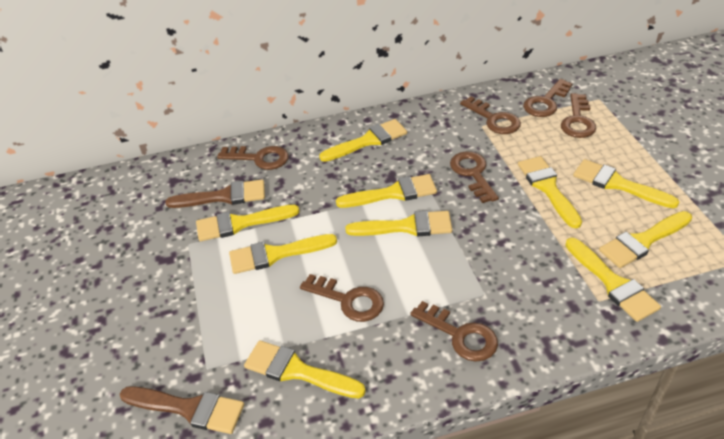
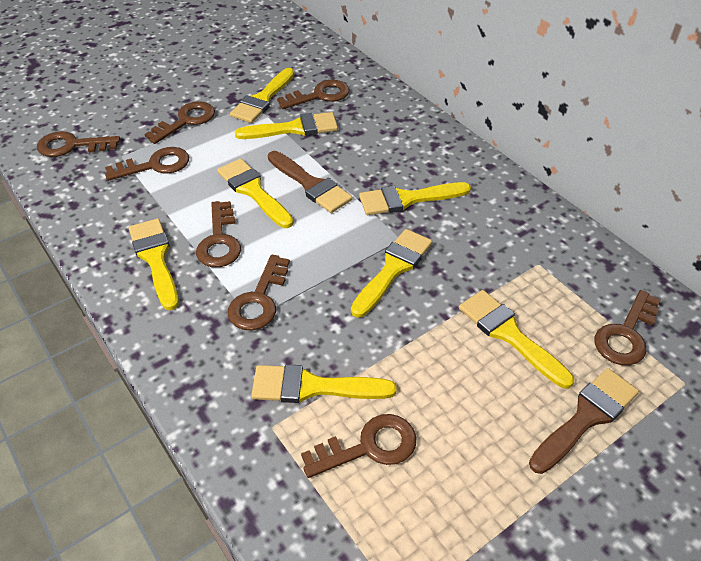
brown key: 7 -> 8
yellow brush: 10 -> 8

